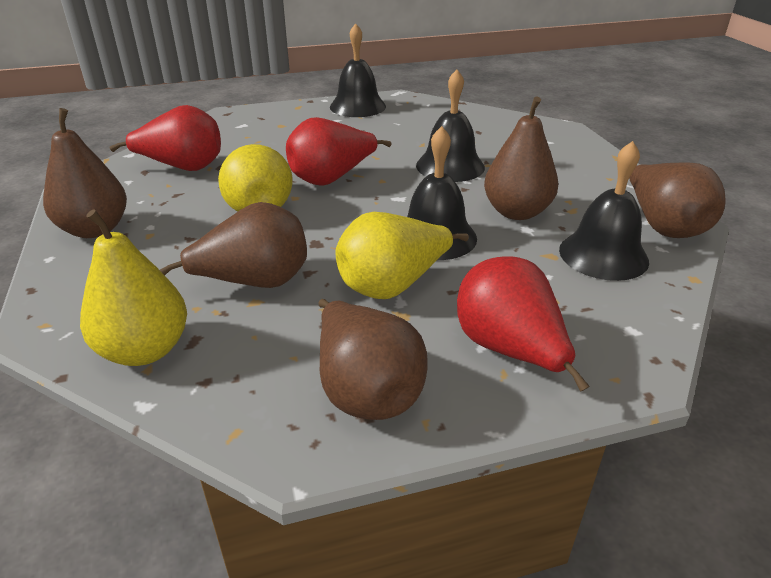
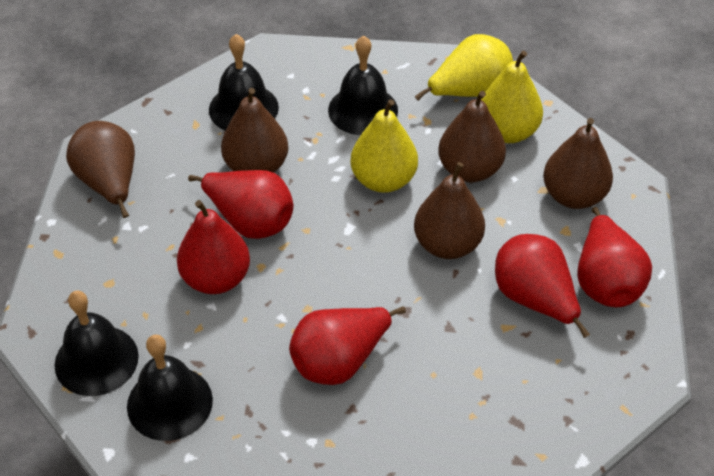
red pear: 3 -> 5

